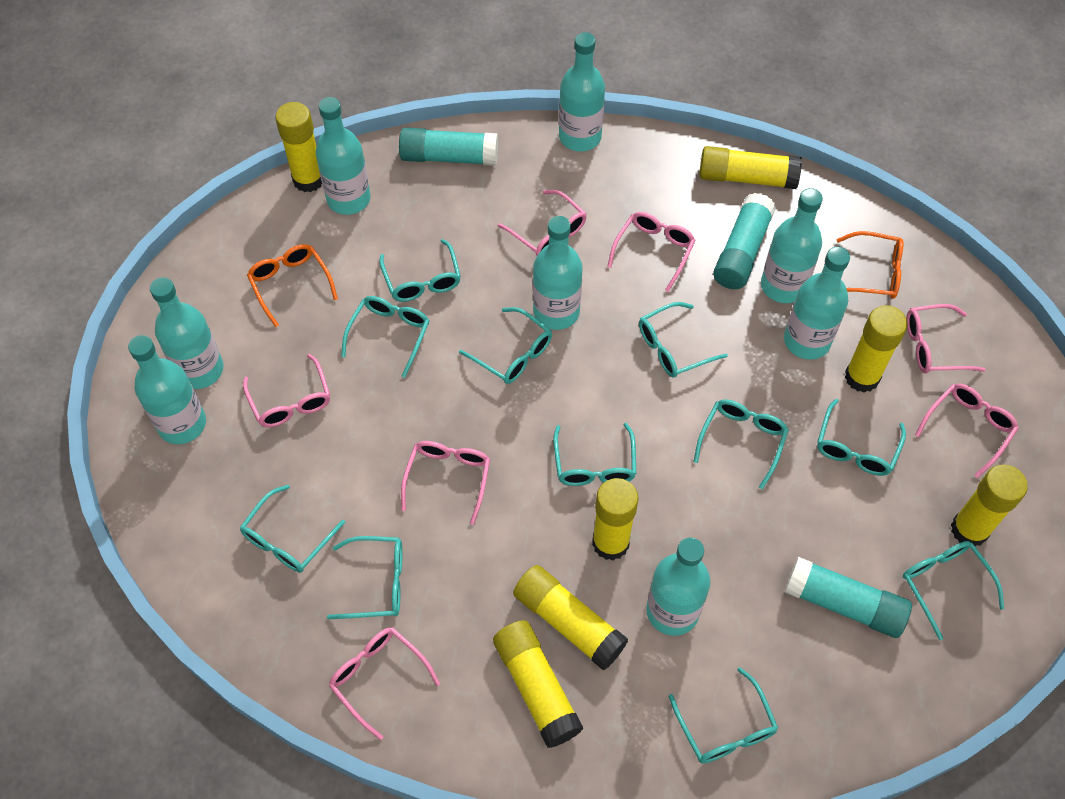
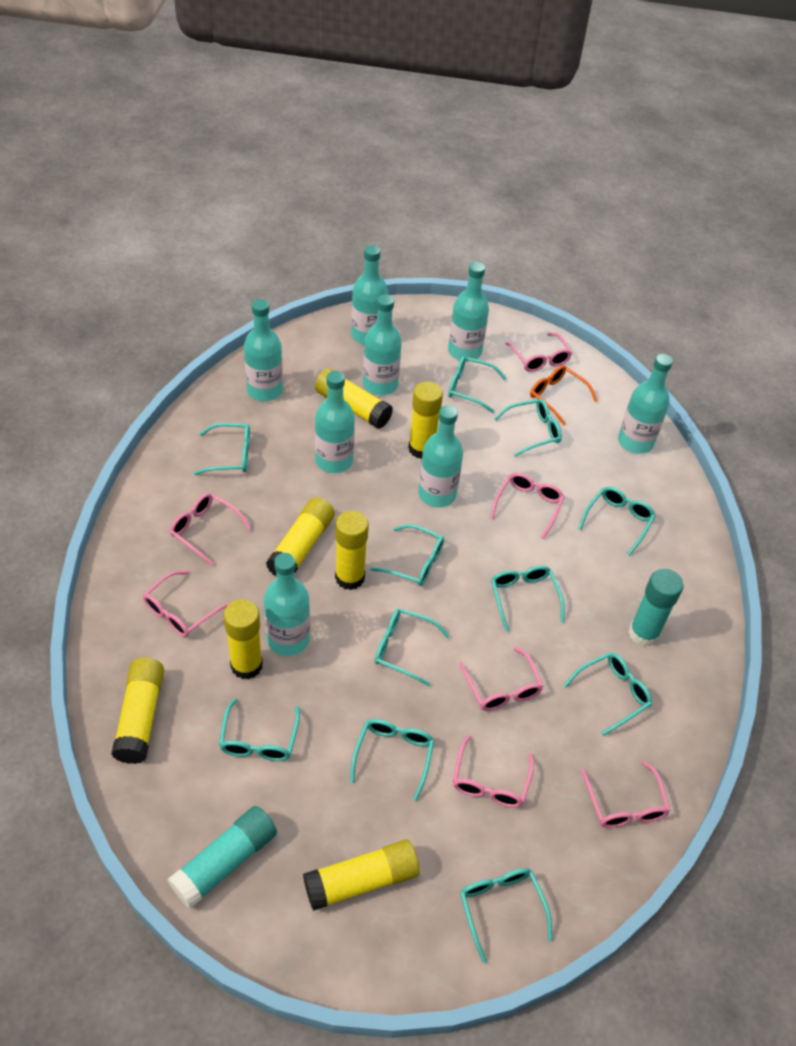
orange glasses: 2 -> 1
turquoise glue stick: 3 -> 2

